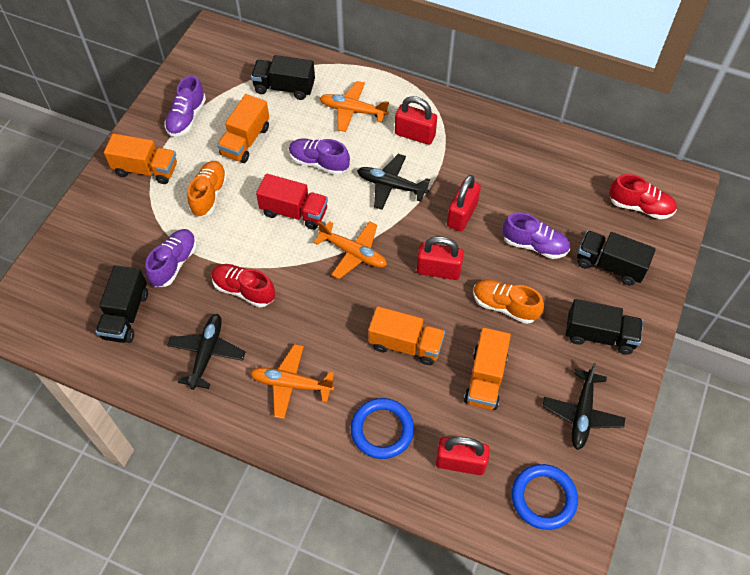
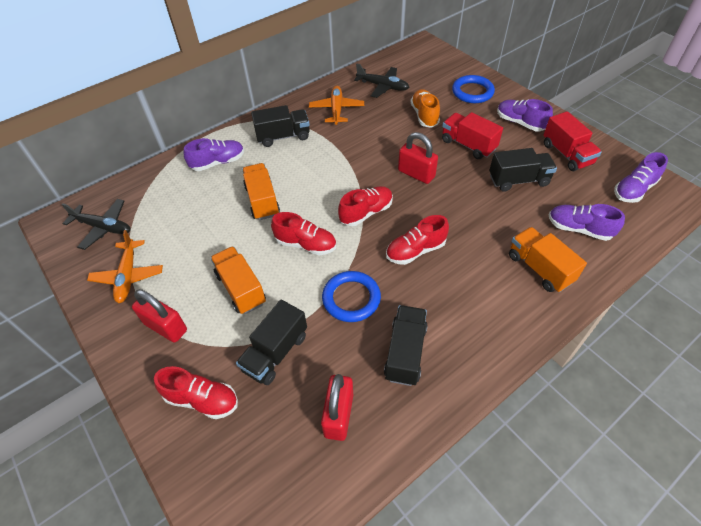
black plane: 3 -> 2
orange plane: 3 -> 2
orange shoe: 2 -> 1
orange truck: 4 -> 3
red padlock: 4 -> 3
red shoe: 2 -> 4
red truck: 1 -> 2

